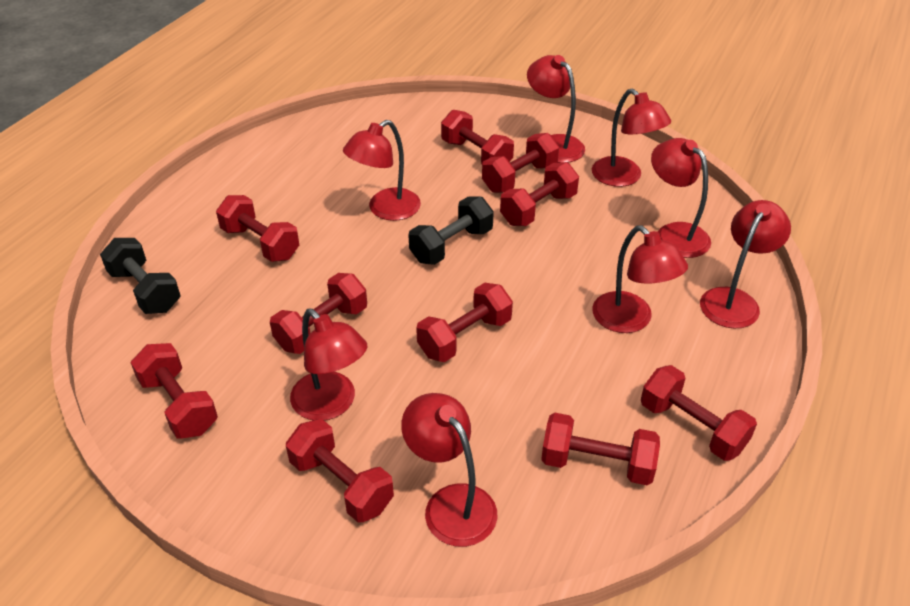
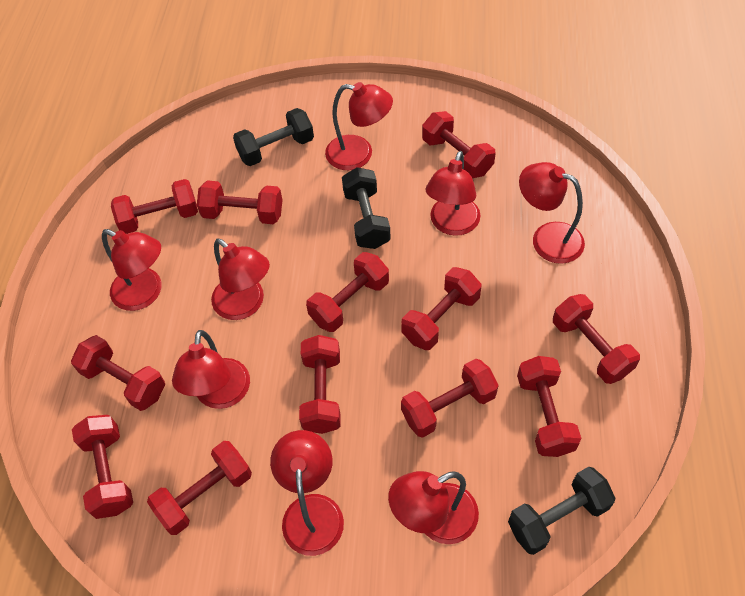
black dumbbell: 2 -> 3
red dumbbell: 10 -> 12

